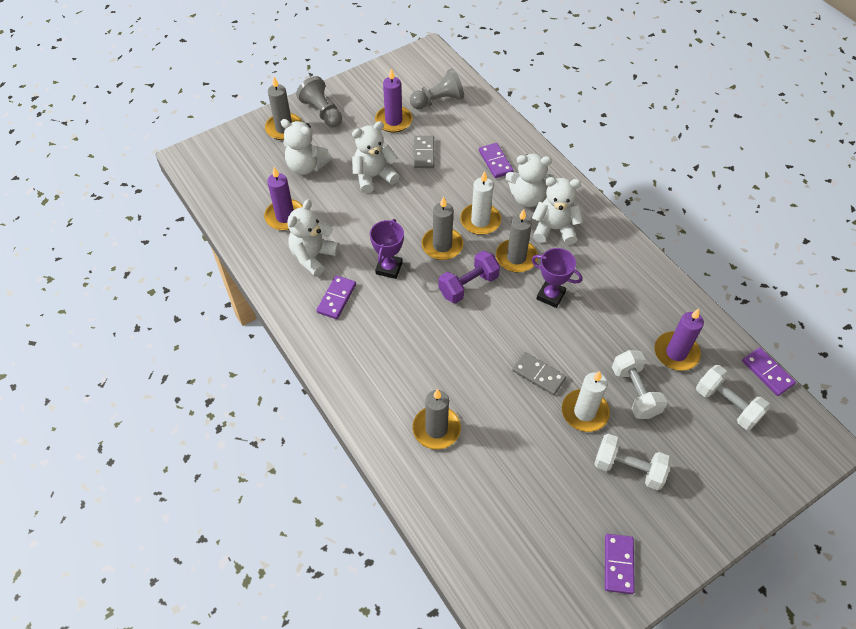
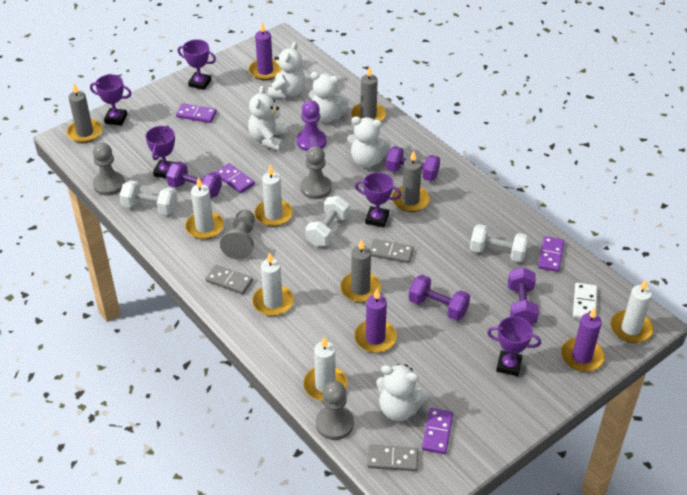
grey domino: 2 -> 3
grey pawn: 2 -> 4
purple dumbbell: 1 -> 4
purple pawn: 0 -> 1
purple trophy: 2 -> 5
white candle: 2 -> 5
white domino: 0 -> 1

